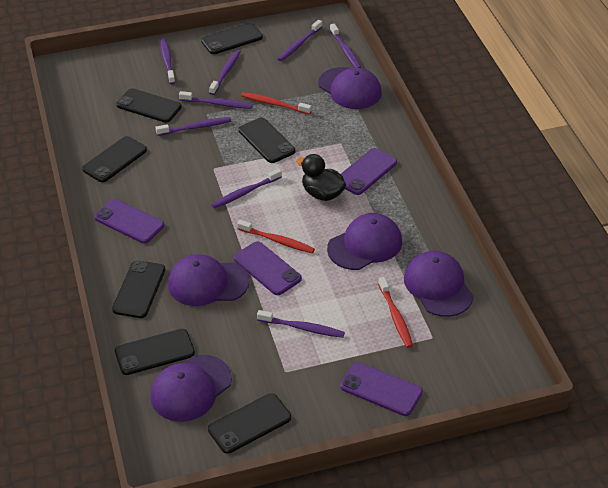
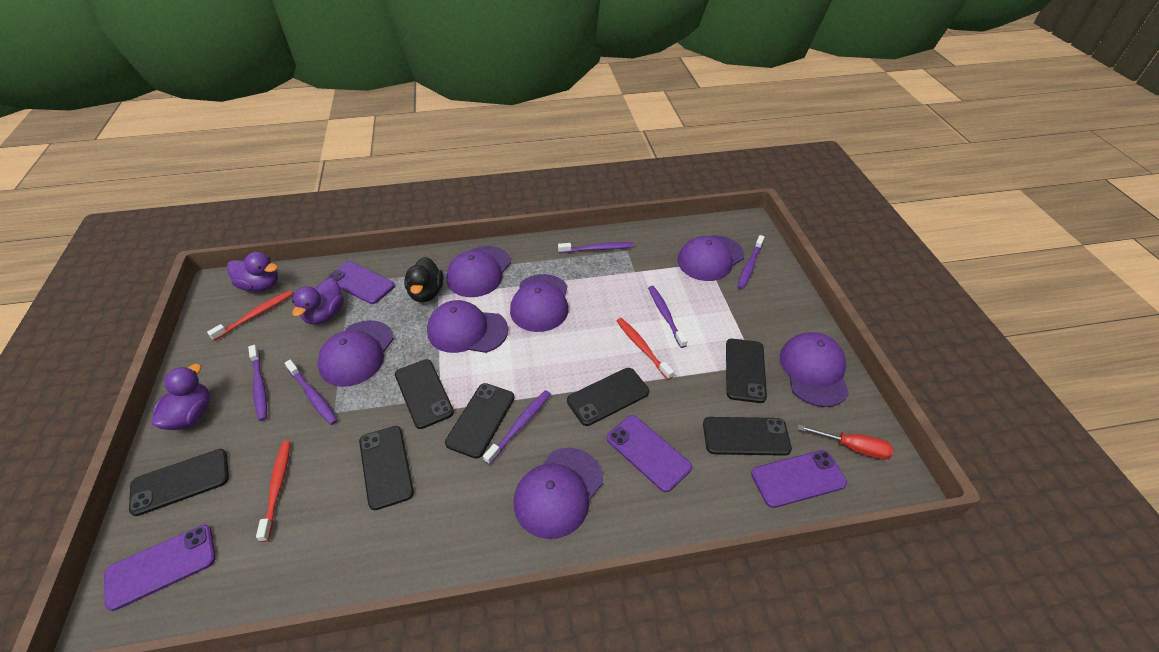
purple cap: 5 -> 7
purple duck: 0 -> 3
purple toothbrush: 8 -> 6
red screwdriver: 0 -> 1

